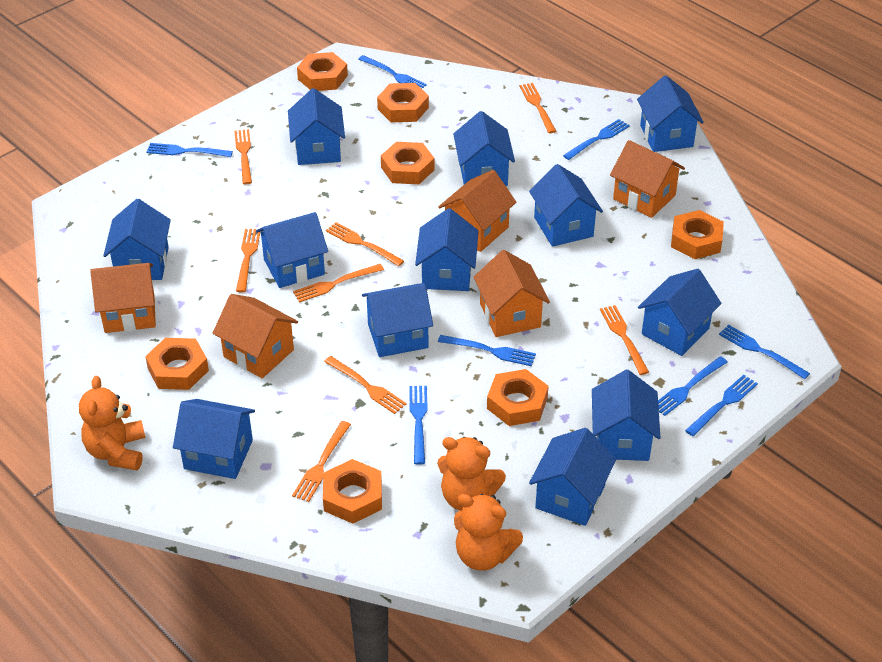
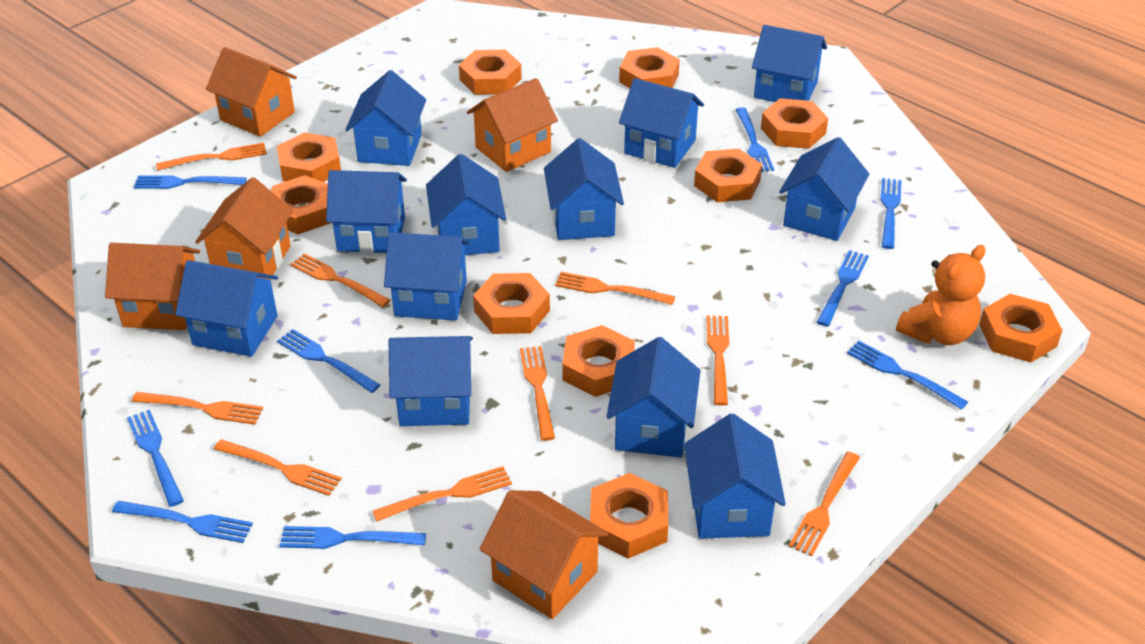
blue fork: 8 -> 9
orange fork: 8 -> 9
orange nut: 7 -> 10
orange teddy bear: 3 -> 1

